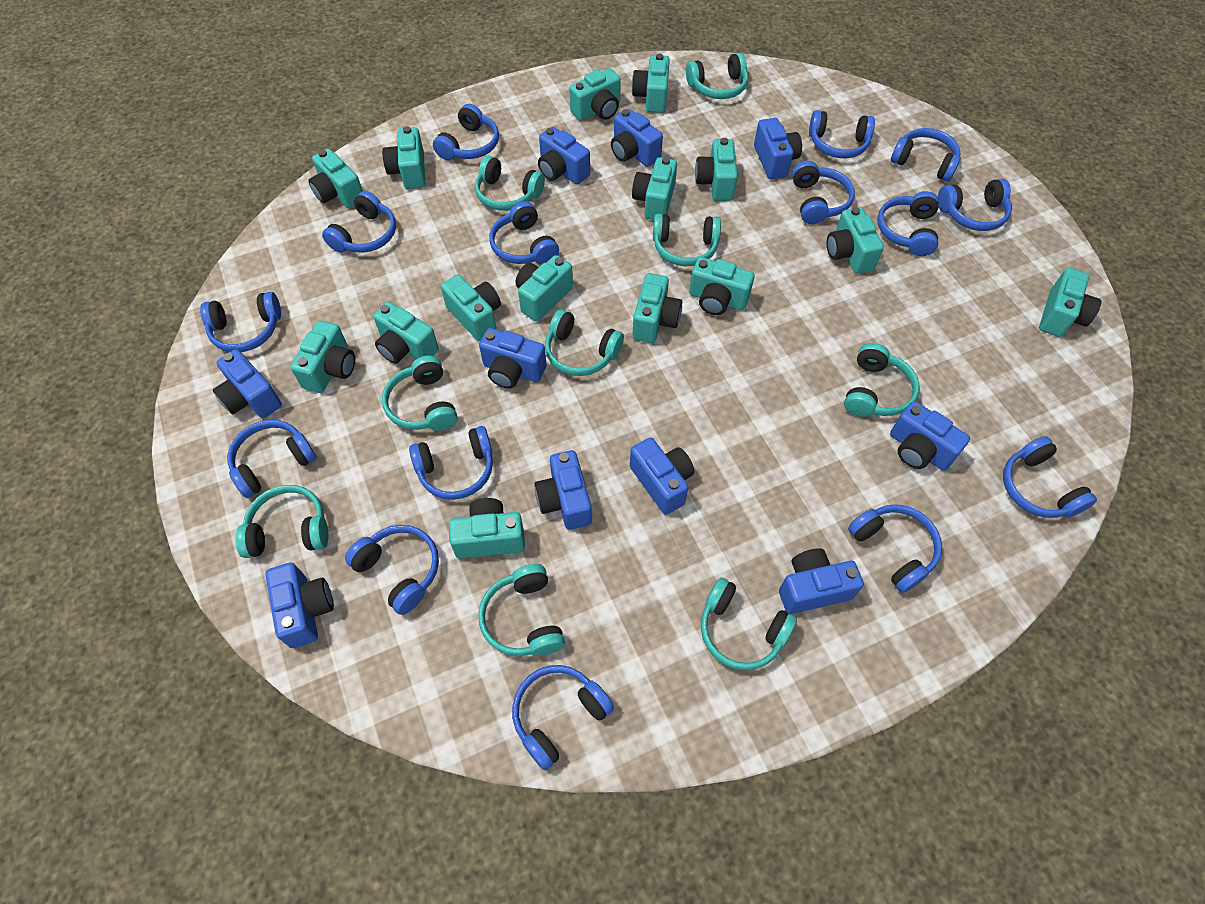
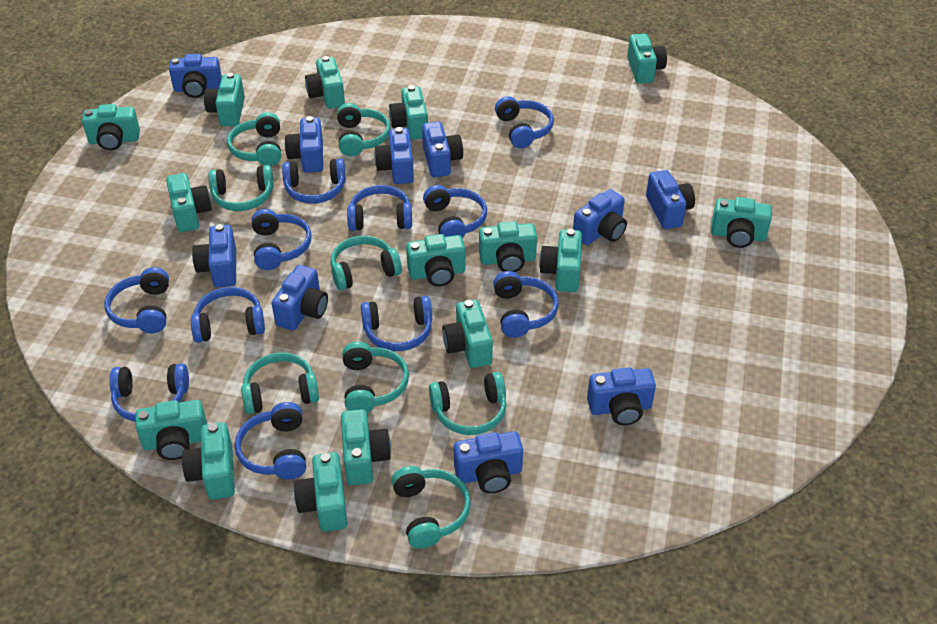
blue headphones: 15 -> 11
turquoise headphones: 9 -> 8

